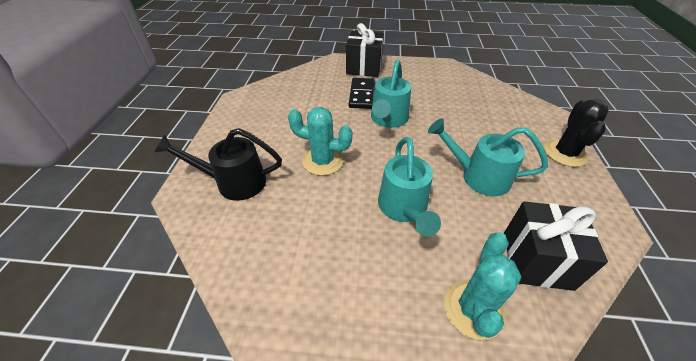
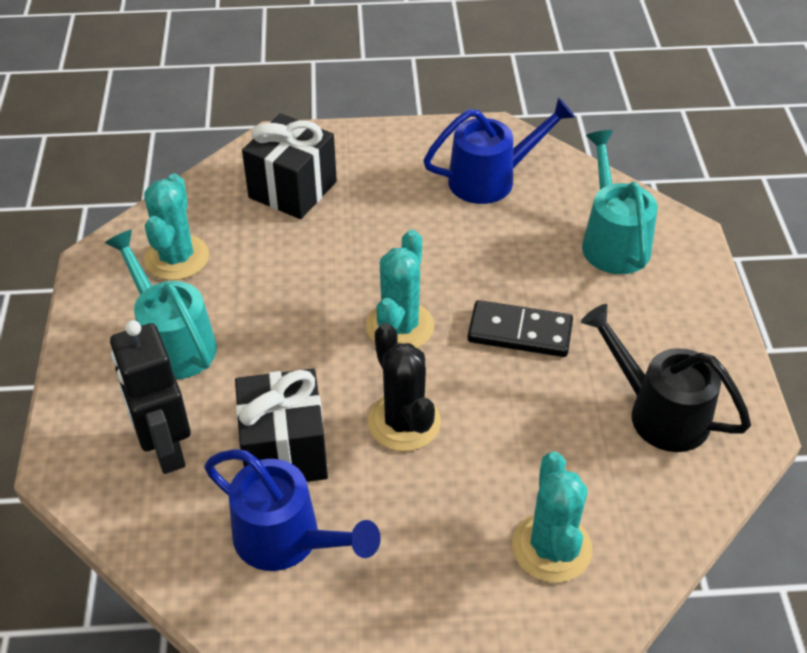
black robot: 0 -> 1
blue watering can: 0 -> 2
turquoise cactus: 2 -> 3
turquoise watering can: 3 -> 2

